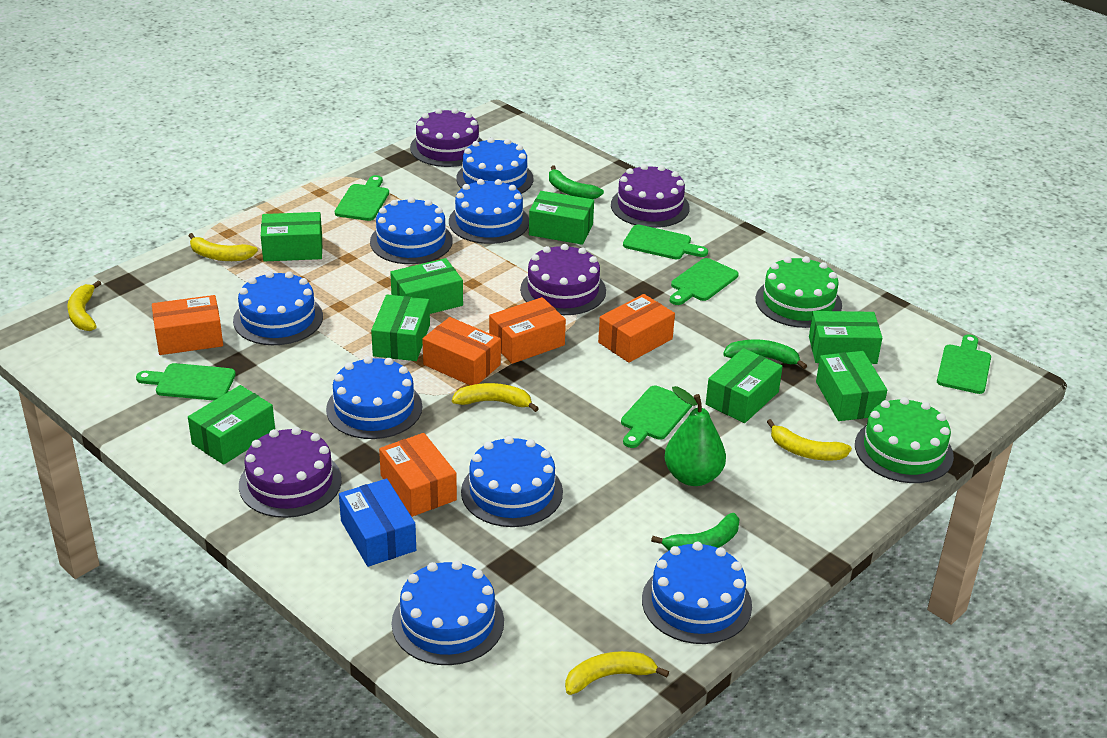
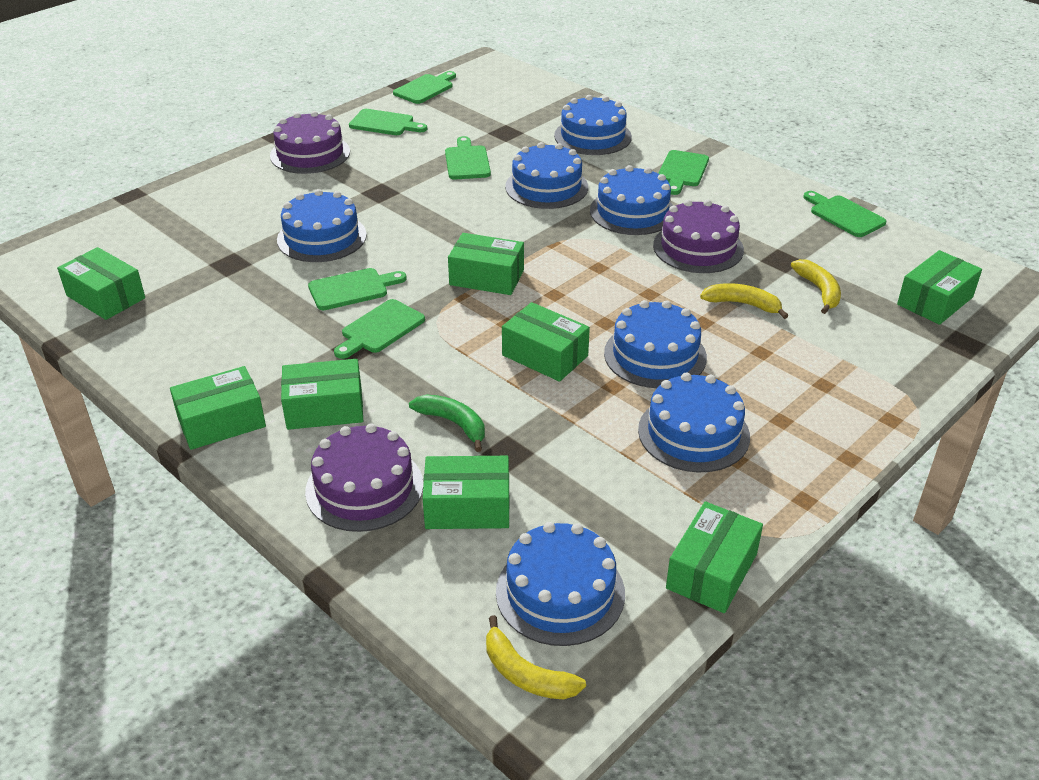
blue box: 1 -> 0
blue cake: 8 -> 7
green banana: 3 -> 1
green cake: 2 -> 0
green cutting board: 6 -> 7
green pear: 1 -> 0
orange box: 5 -> 0
purple cake: 4 -> 3
yellow banana: 5 -> 3

